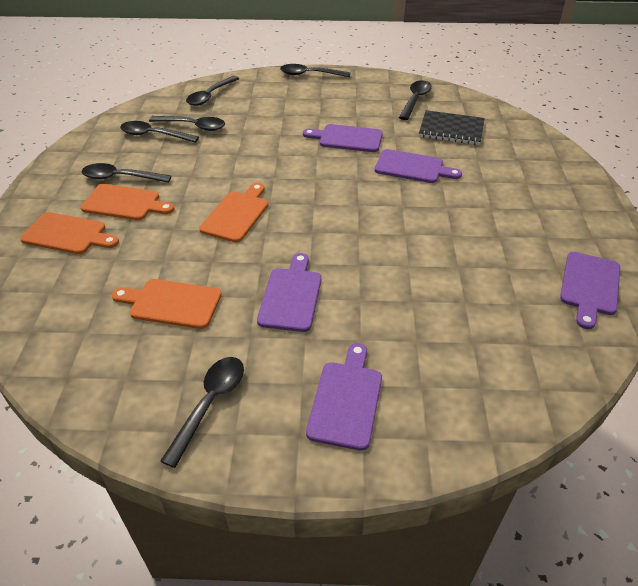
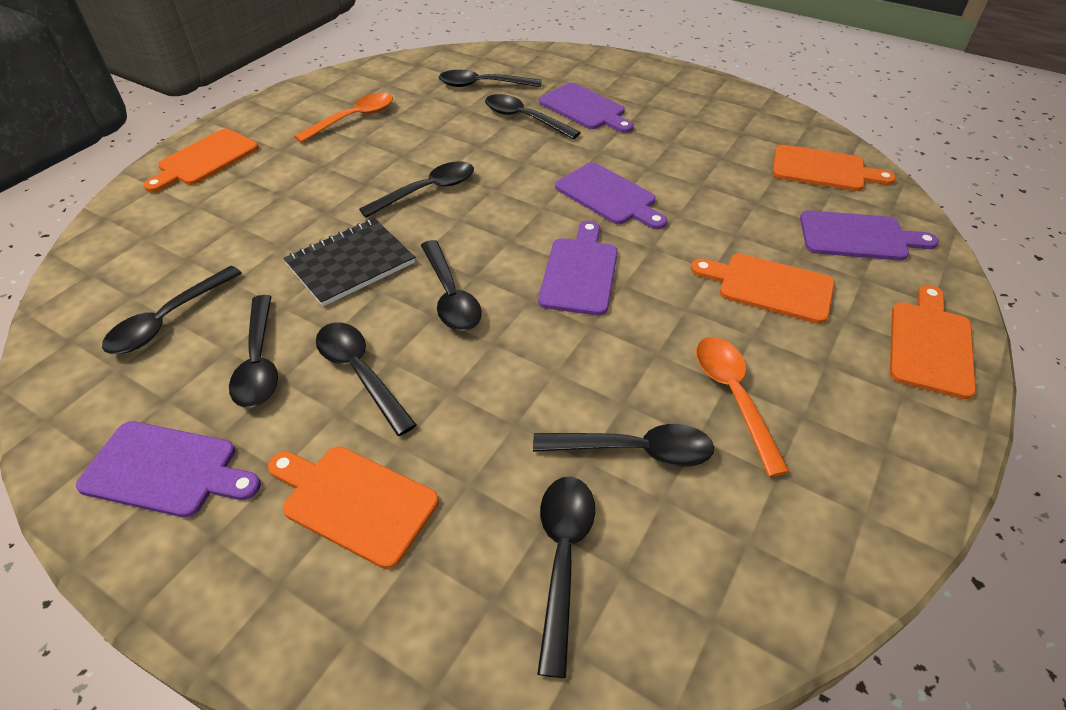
black spoon: 7 -> 9
orange cutting board: 4 -> 5
orange spoon: 0 -> 2

